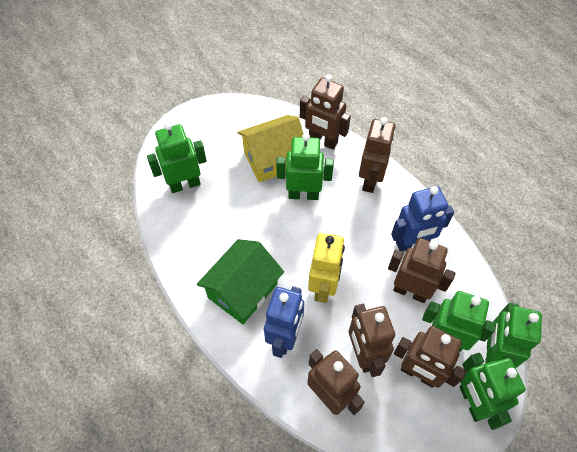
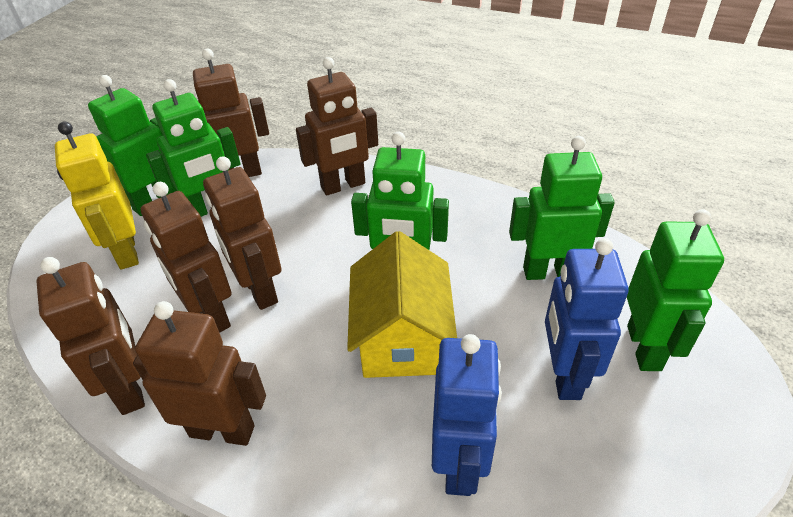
green house: 1 -> 0

